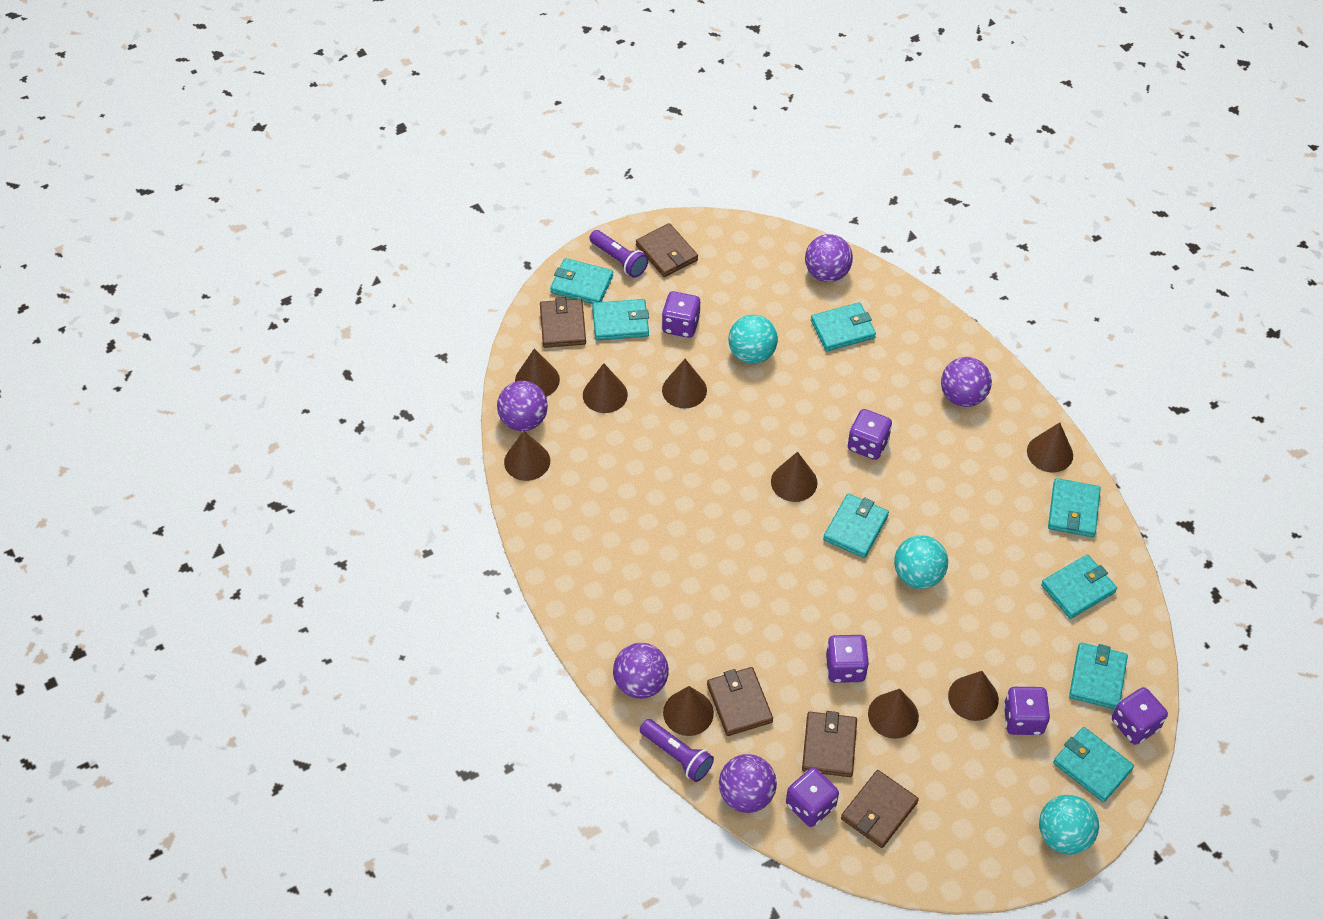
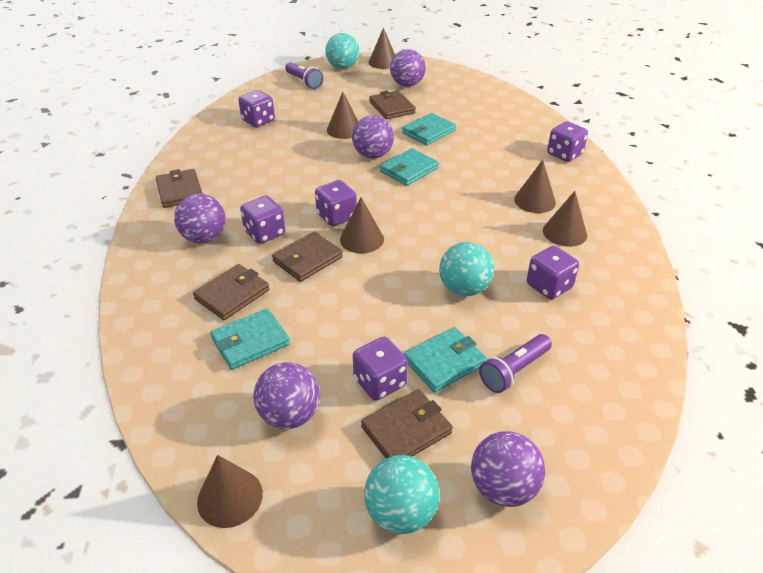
brown cone: 9 -> 6
turquoise wallet: 8 -> 4

